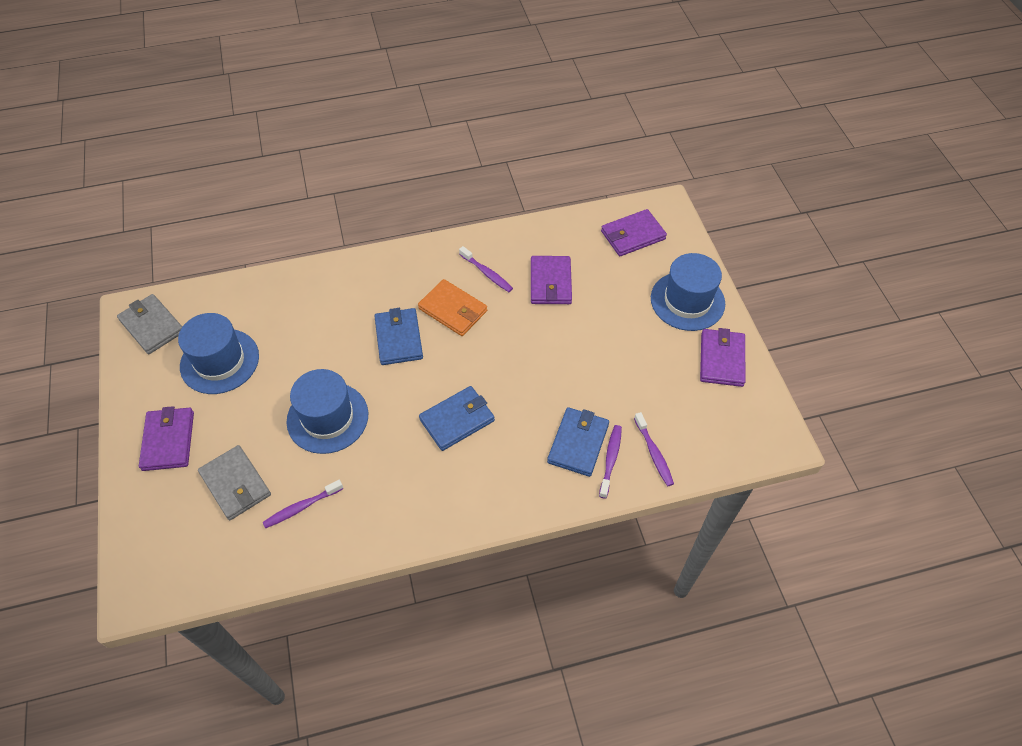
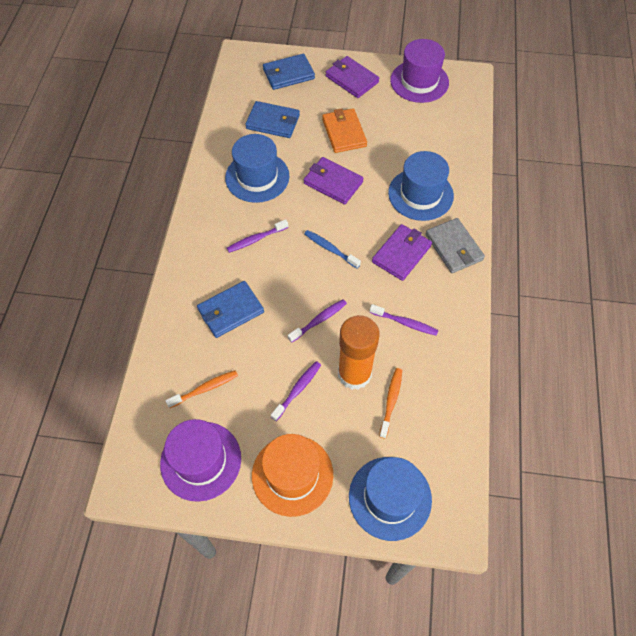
blue toothbrush: 0 -> 1
grey wallet: 2 -> 1
orange glue stick: 0 -> 1
orange hat: 0 -> 1
orange toothbrush: 0 -> 2
purple hat: 0 -> 2
purple wallet: 4 -> 3

